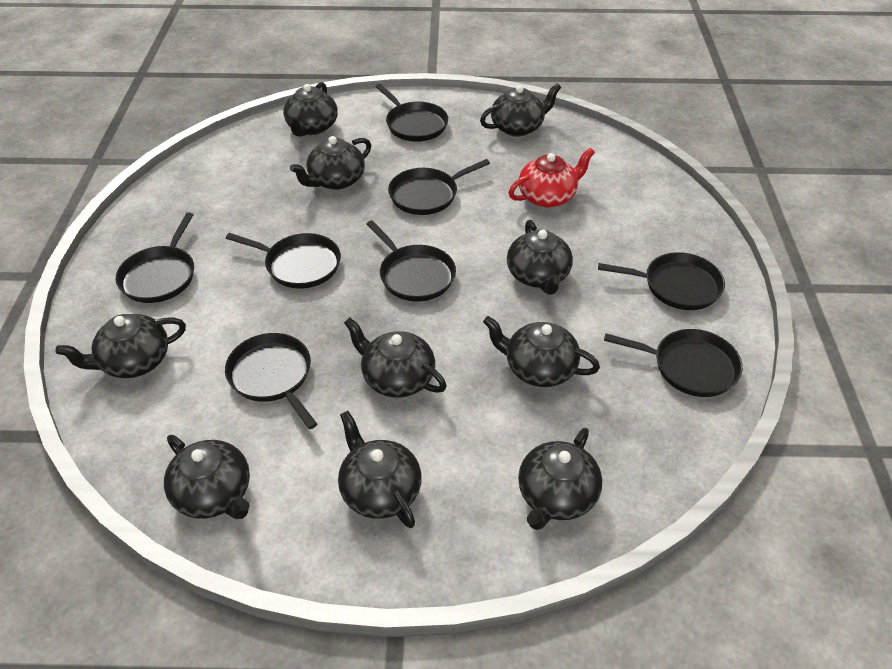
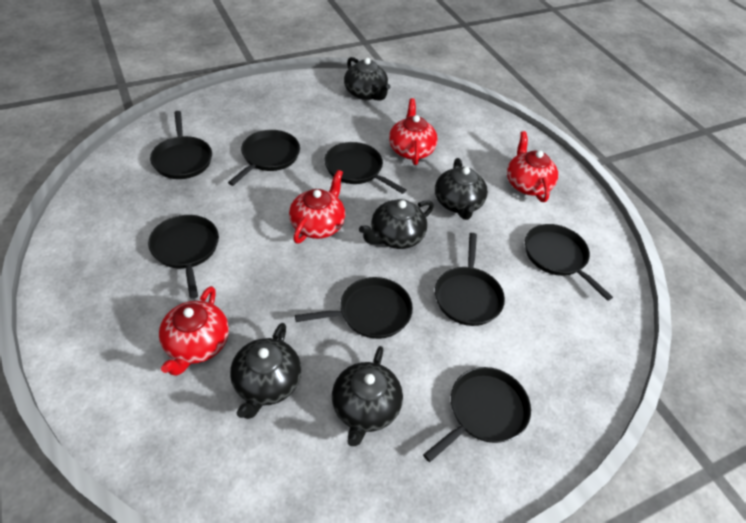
black teapot: 10 -> 5
red teapot: 1 -> 4

